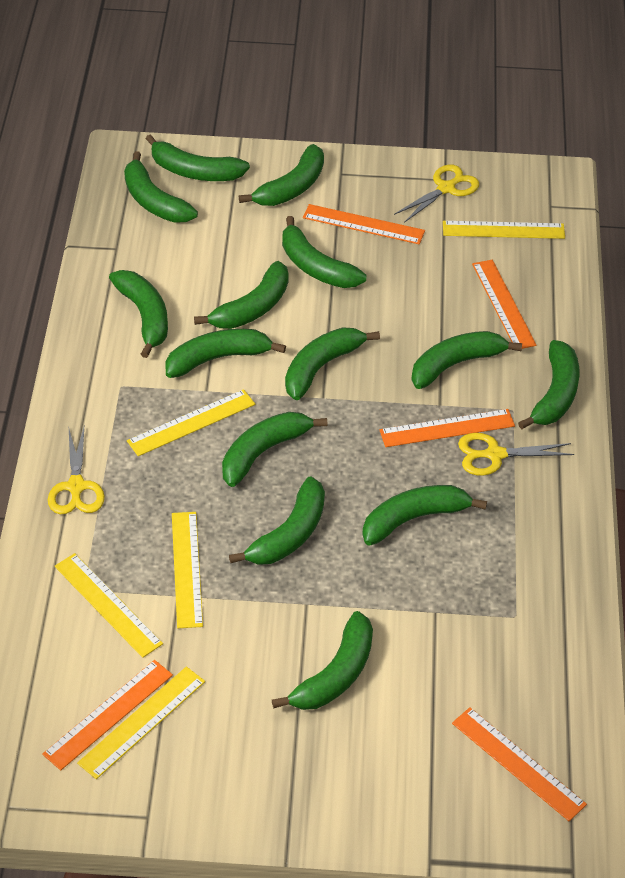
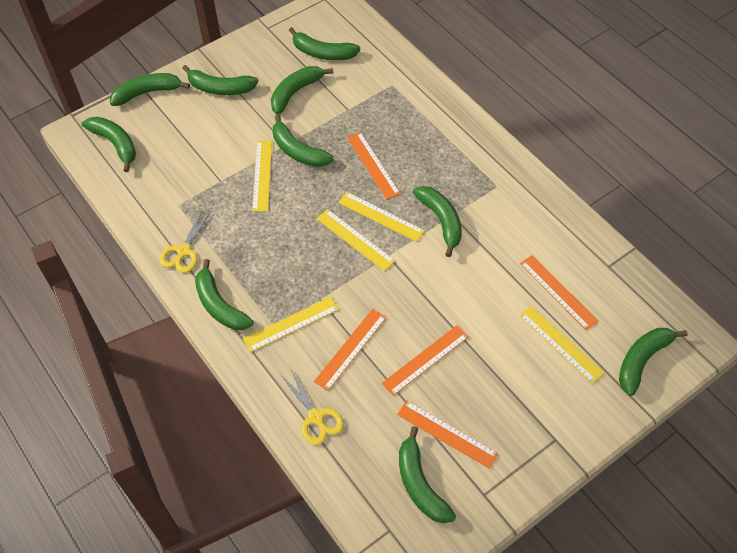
green banana: 14 -> 10
yellow scissors: 3 -> 2

